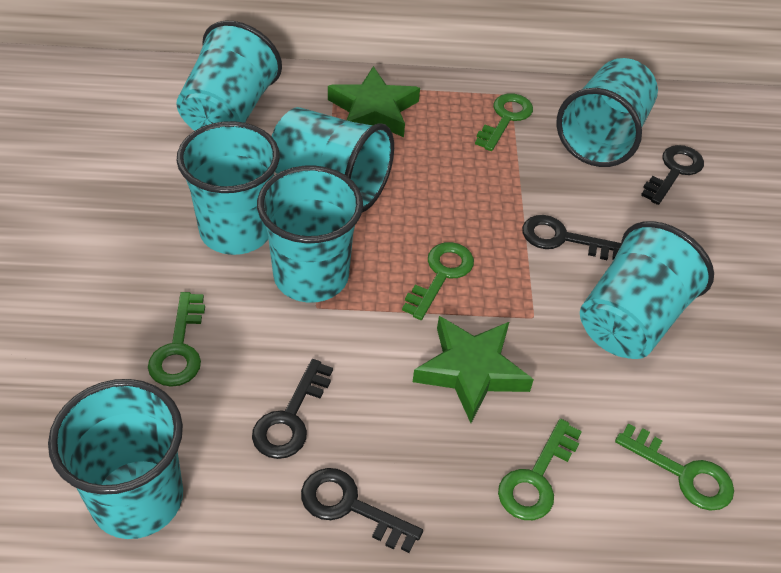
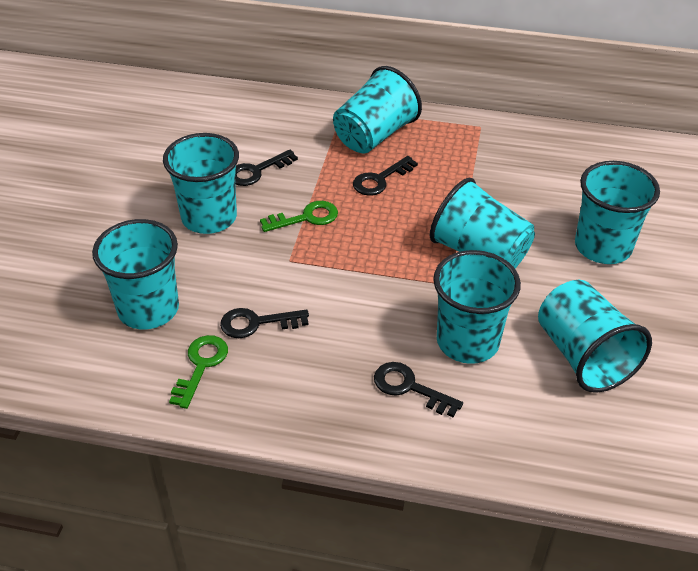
green key: 5 -> 2
green star: 2 -> 0

